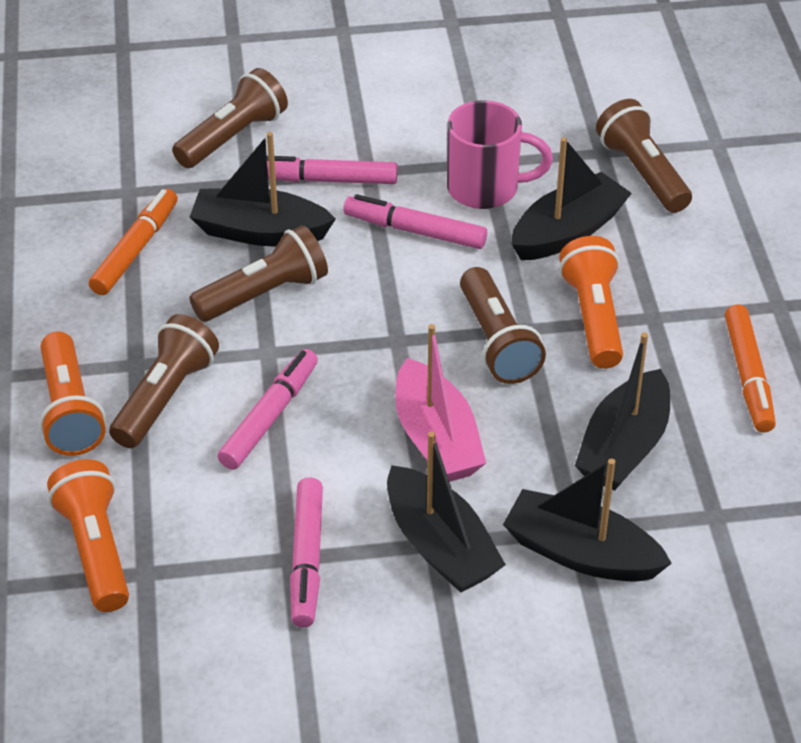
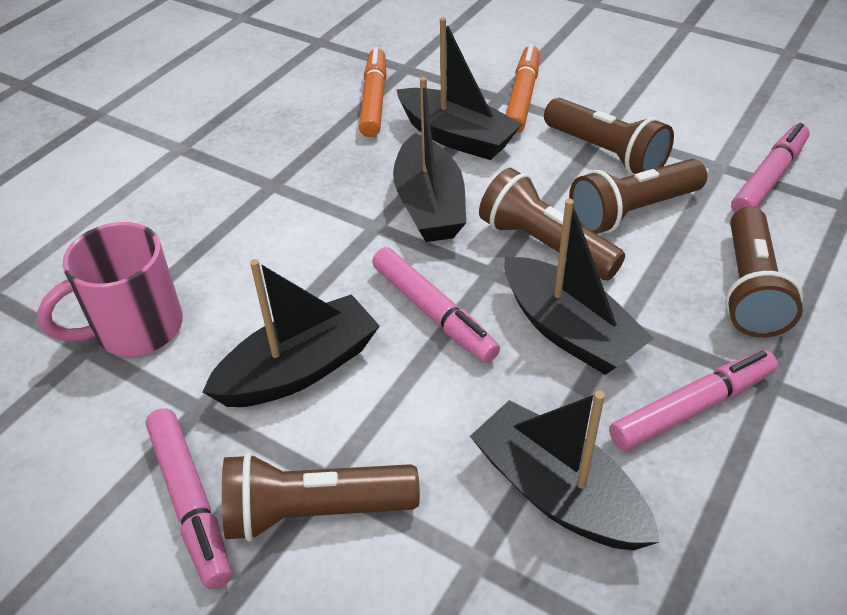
orange flashlight: 3 -> 0
pink boat: 1 -> 0

